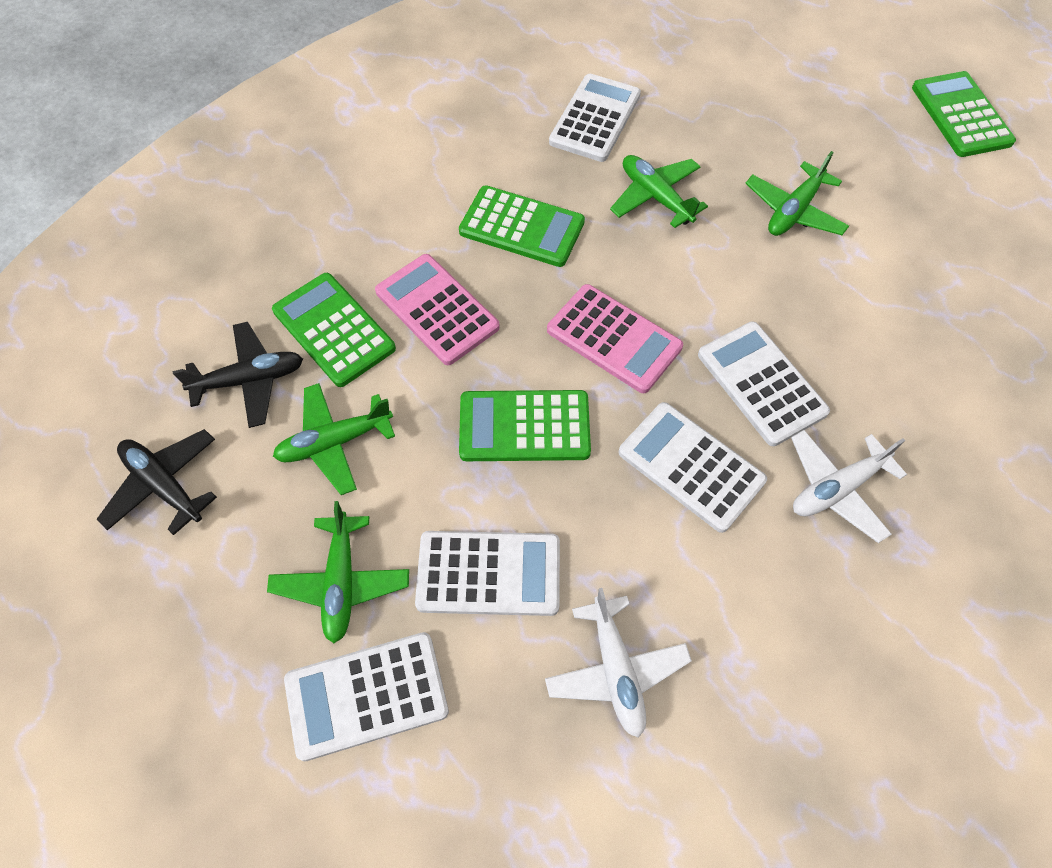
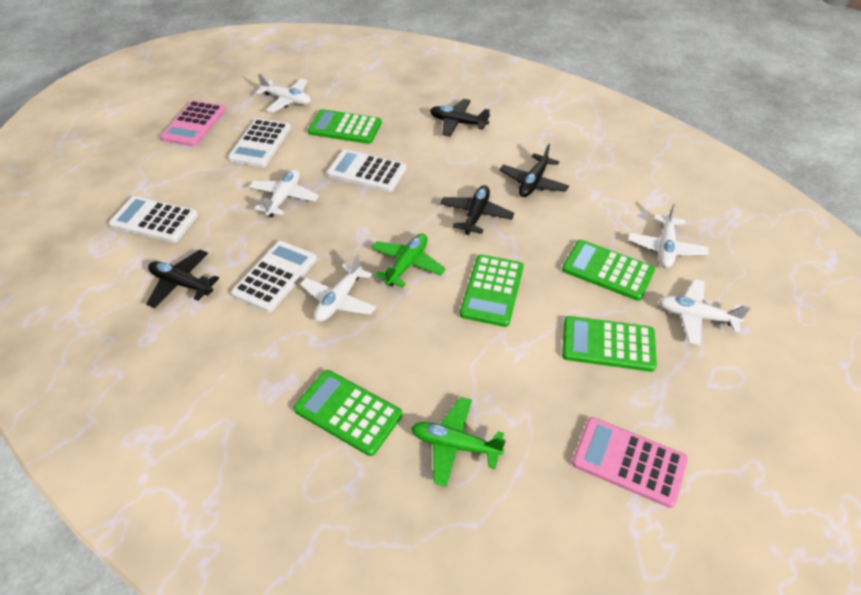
black plane: 2 -> 4
green calculator: 4 -> 5
green plane: 4 -> 2
white calculator: 5 -> 4
white plane: 2 -> 5

